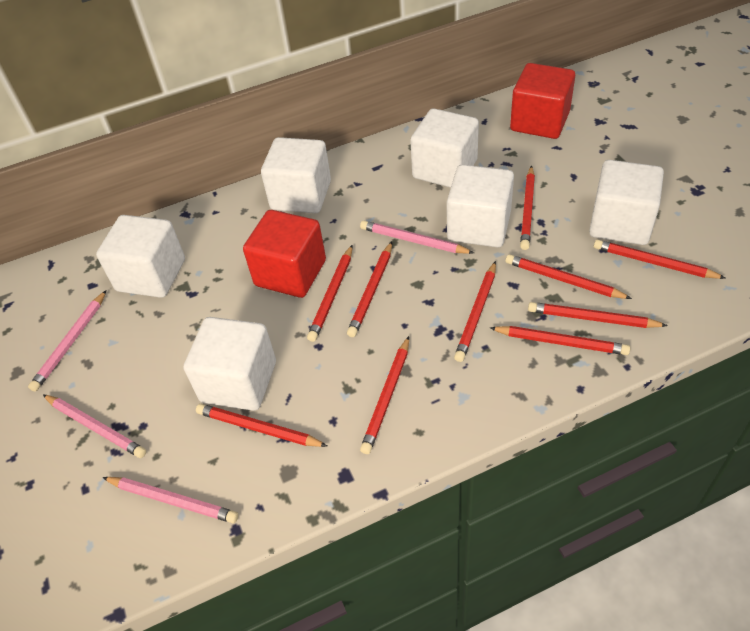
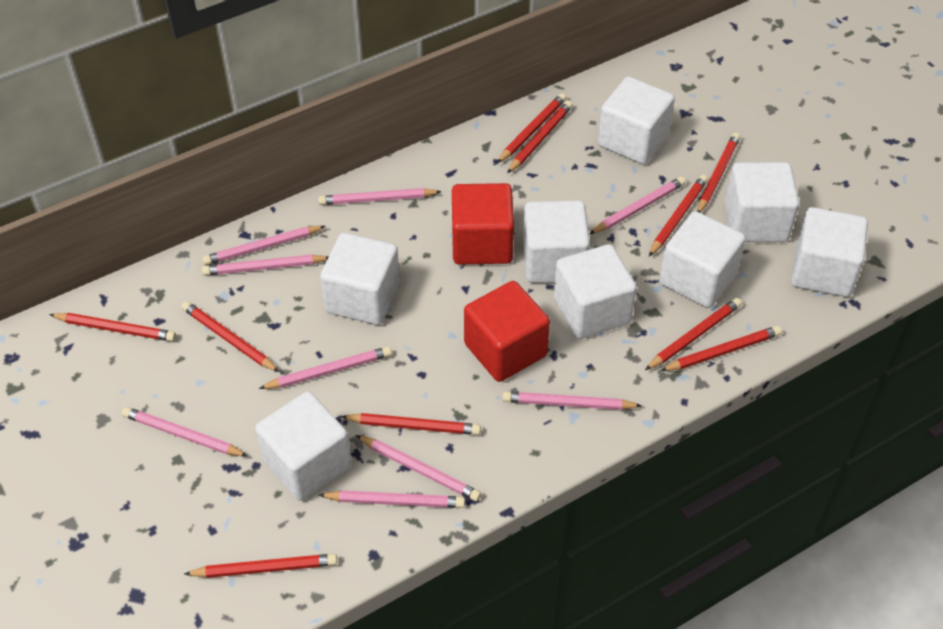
pink pencil: 4 -> 9
white cube: 6 -> 8

